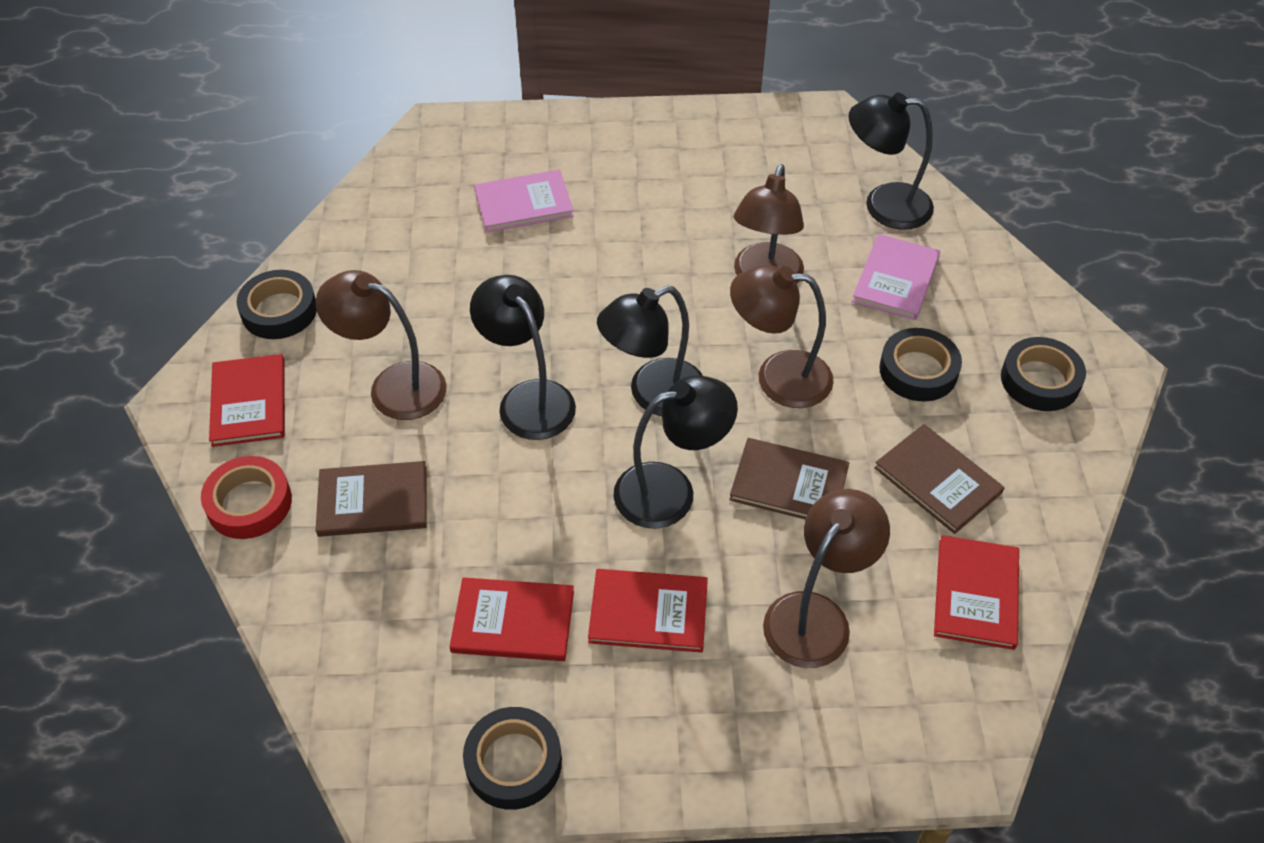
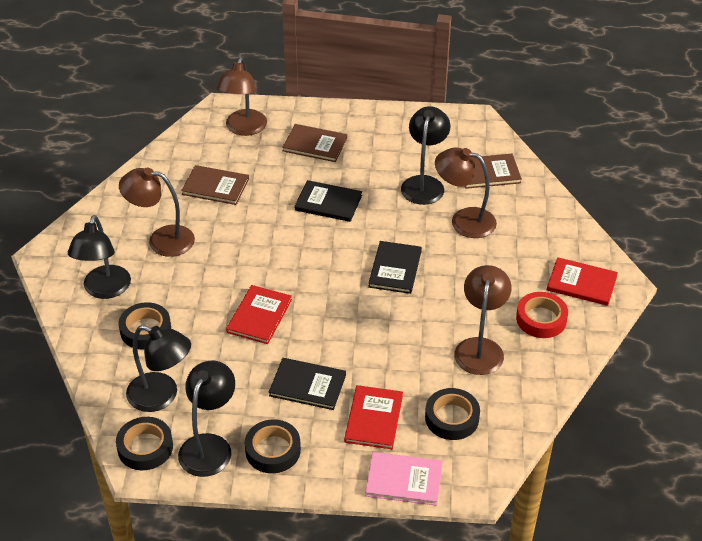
black book: 0 -> 3
pink book: 2 -> 1
red book: 4 -> 3

